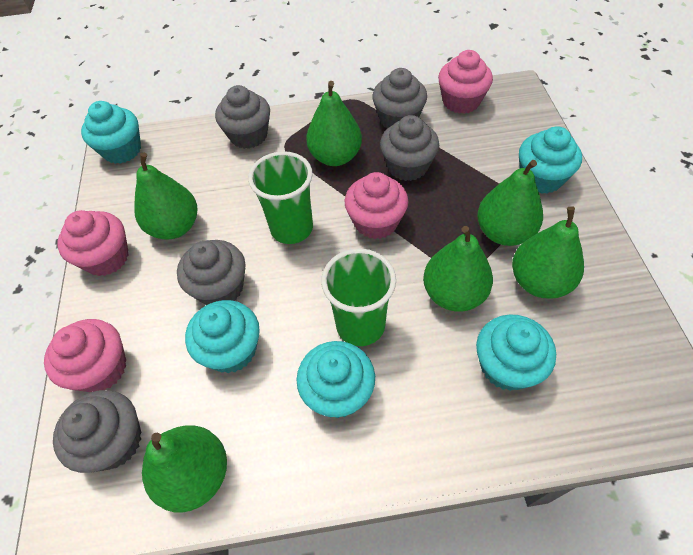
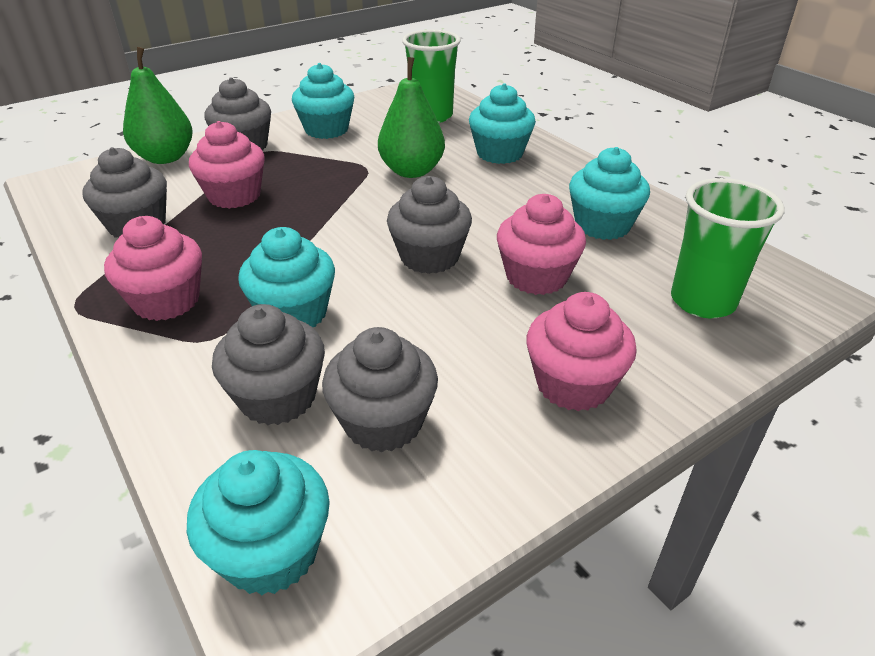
green pear: 6 -> 2

